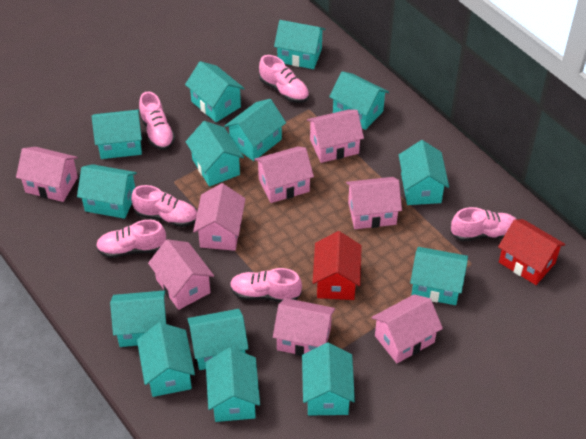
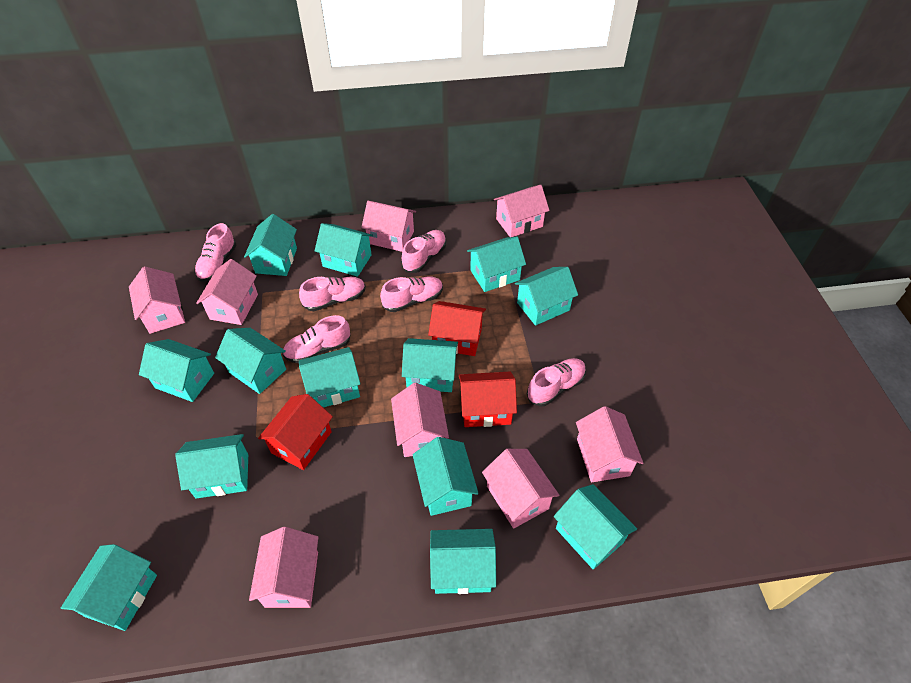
red house: 2 -> 3
turquoise house: 14 -> 13

